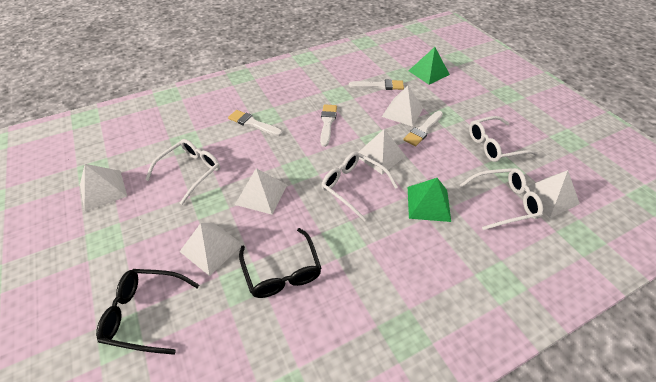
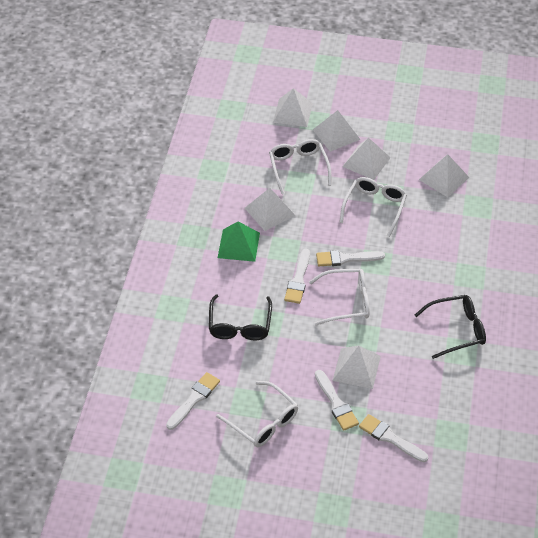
green pyramid: 2 -> 1
white brush: 4 -> 5

